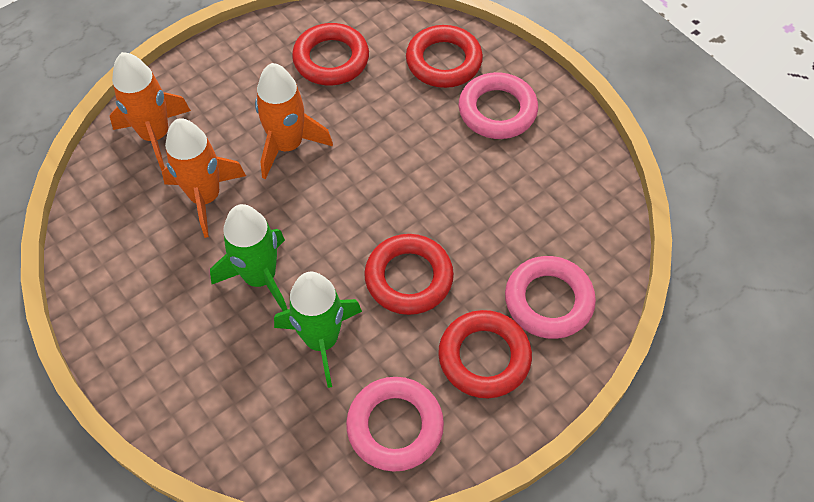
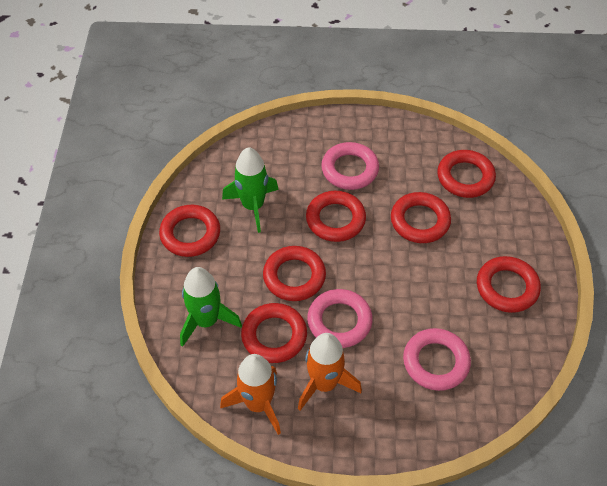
orange rocket: 3 -> 2
red ring: 4 -> 7

